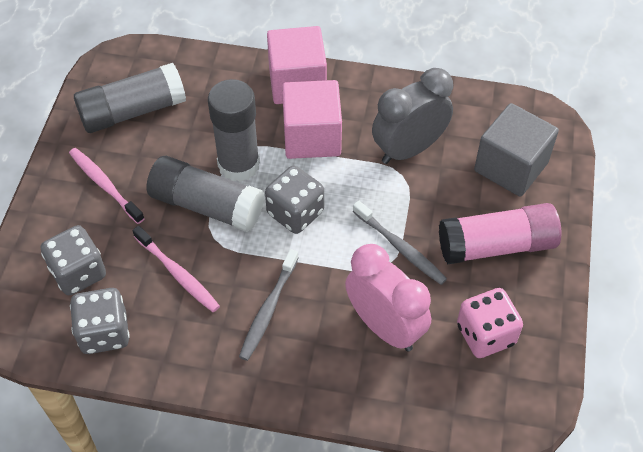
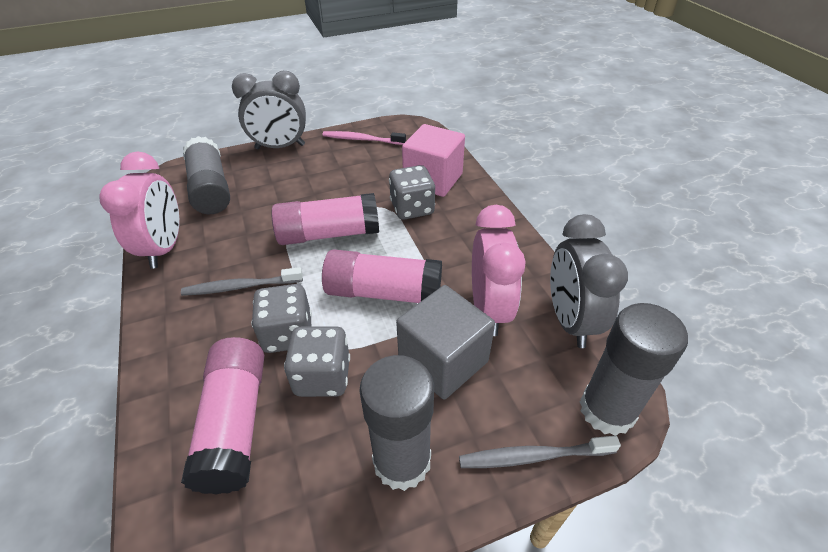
grey clock: 1 -> 2
pink clock: 1 -> 2
pink cube: 2 -> 1
pink dice: 1 -> 0
pink glue stick: 1 -> 3
pink toothbrush: 2 -> 1

